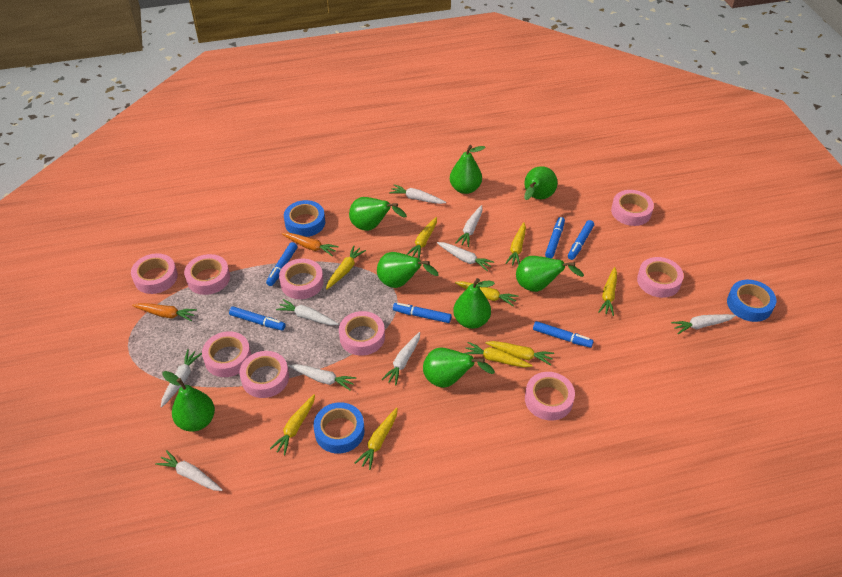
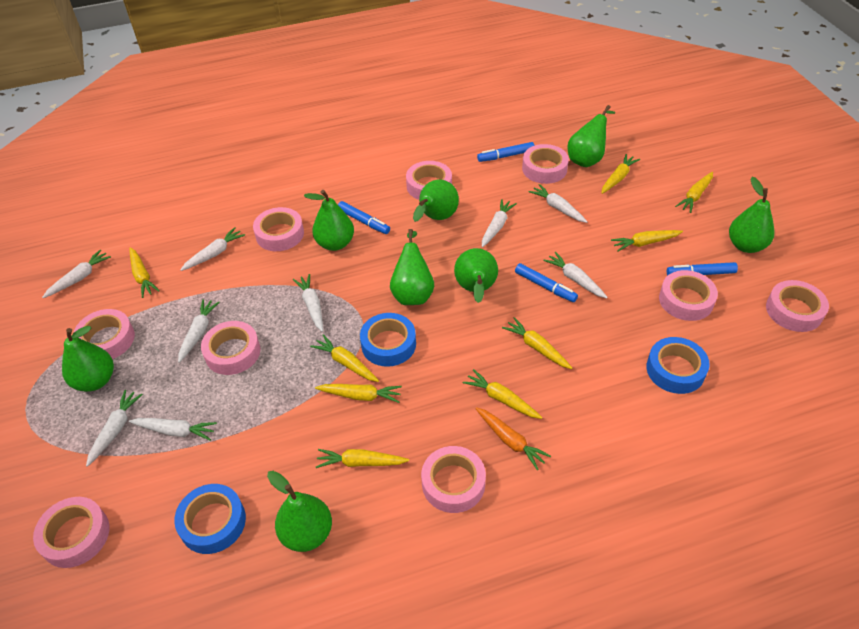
blue marker: 6 -> 4
orange carrot: 2 -> 1

